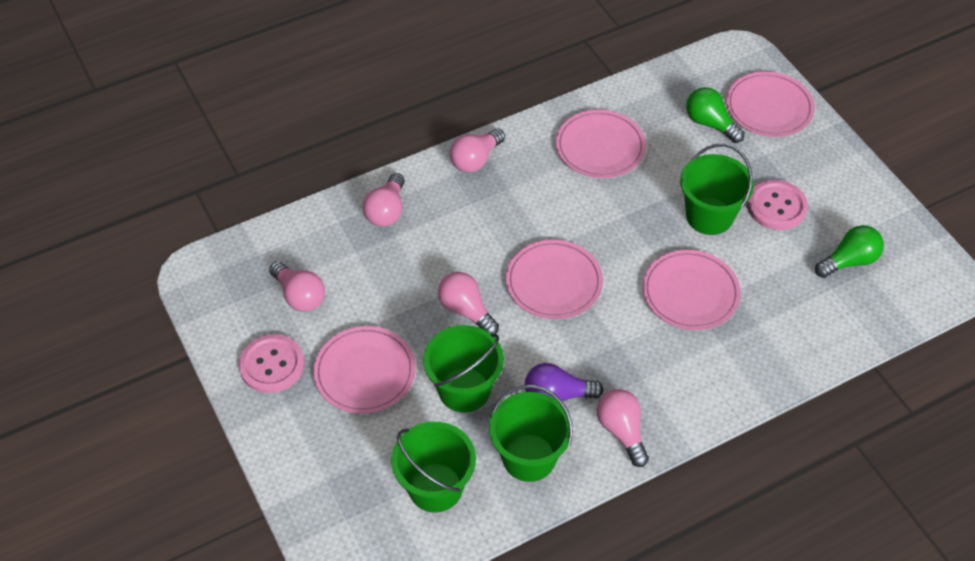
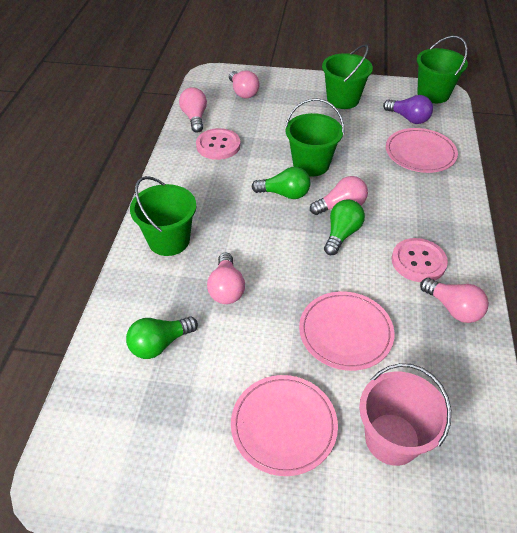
green light bulb: 2 -> 3
pink bucket: 0 -> 1
pink plate: 5 -> 3

